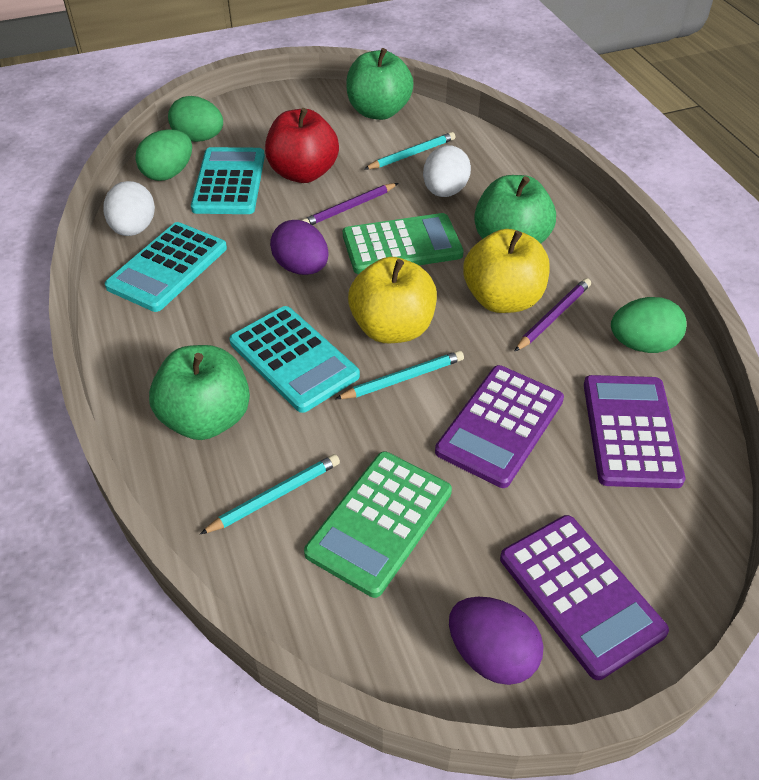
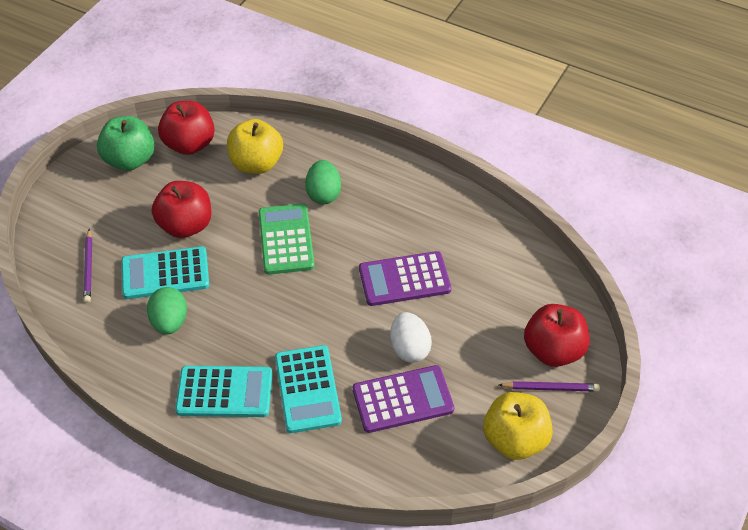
green apple: 3 -> 1
green calculator: 2 -> 1
green egg: 3 -> 2
purple calculator: 3 -> 2
purple egg: 2 -> 0
red apple: 1 -> 3
turquoise pencil: 3 -> 0
white egg: 2 -> 1

